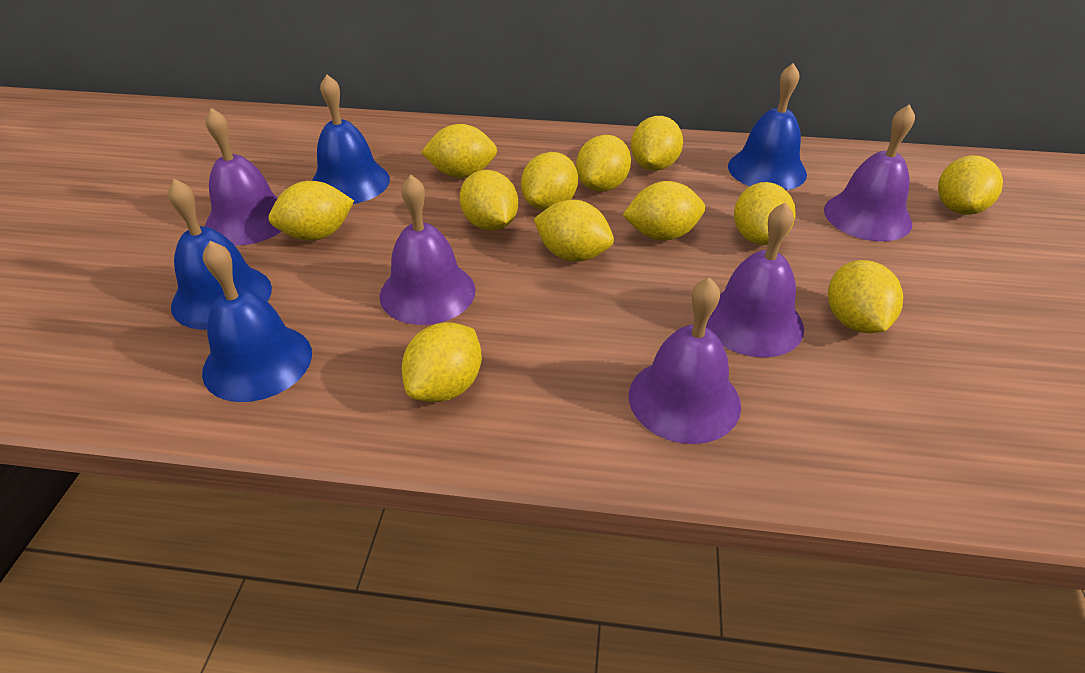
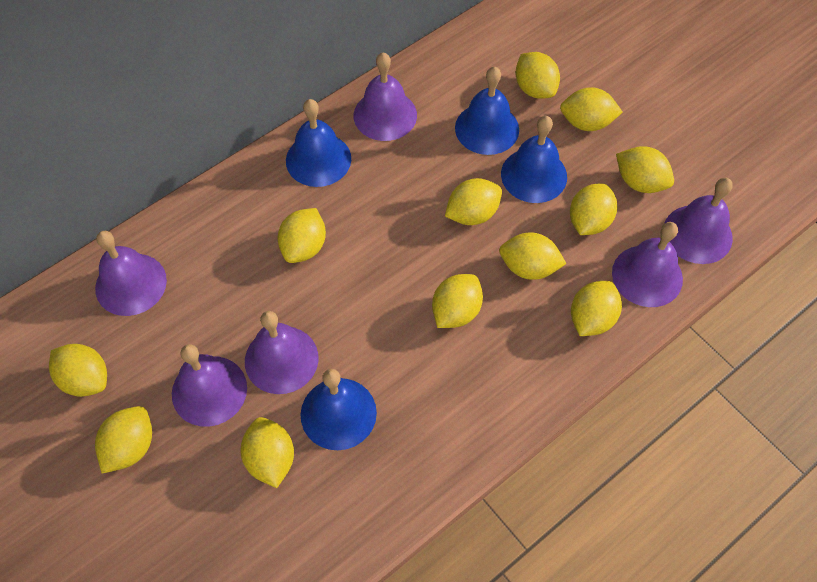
purple bell: 5 -> 6

